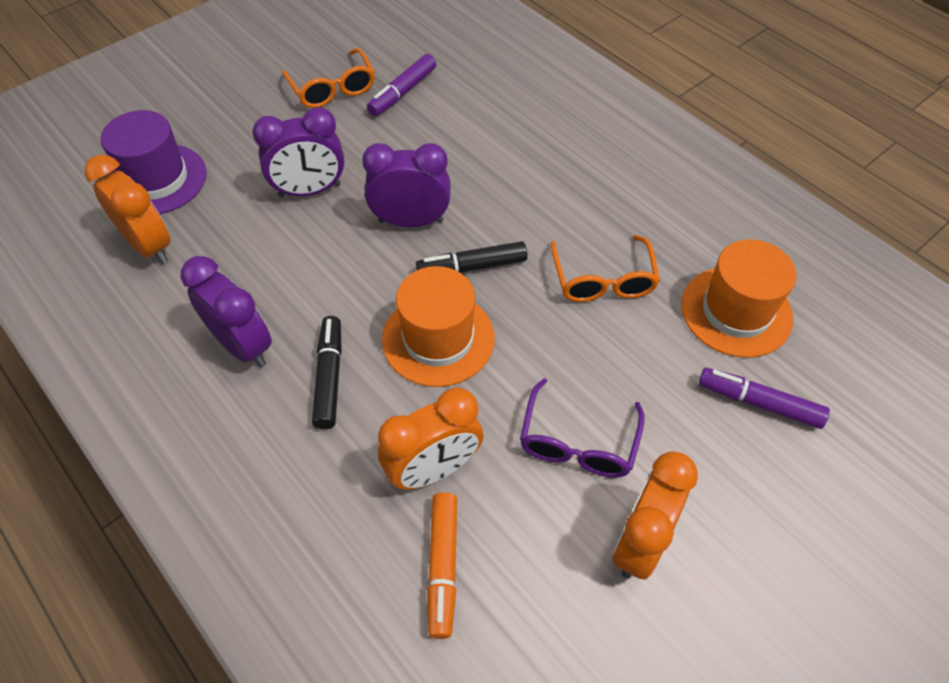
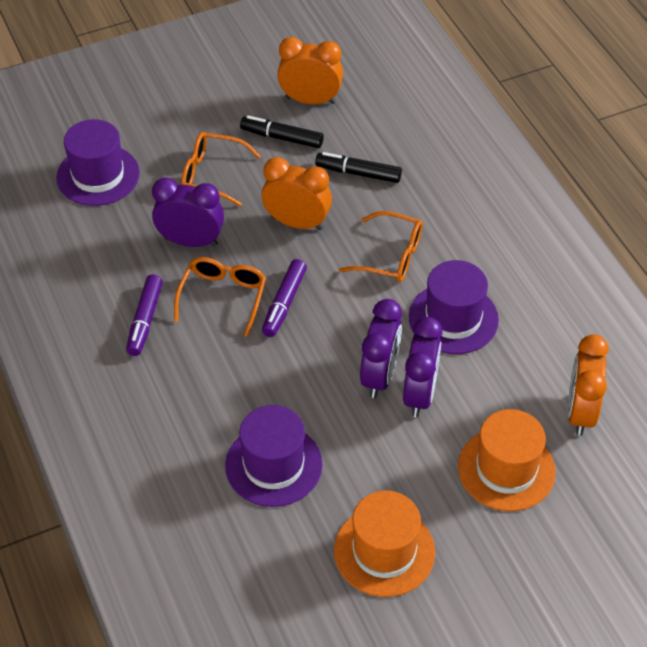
orange glasses: 2 -> 3
orange marker: 1 -> 0
purple glasses: 1 -> 0
purple hat: 1 -> 3

